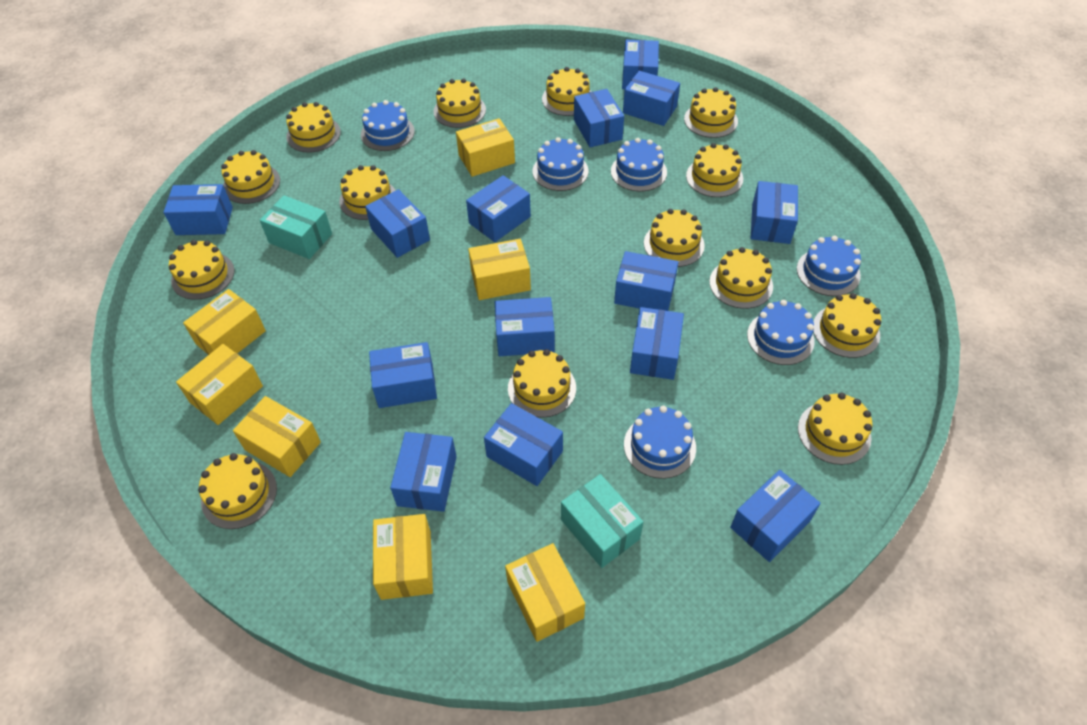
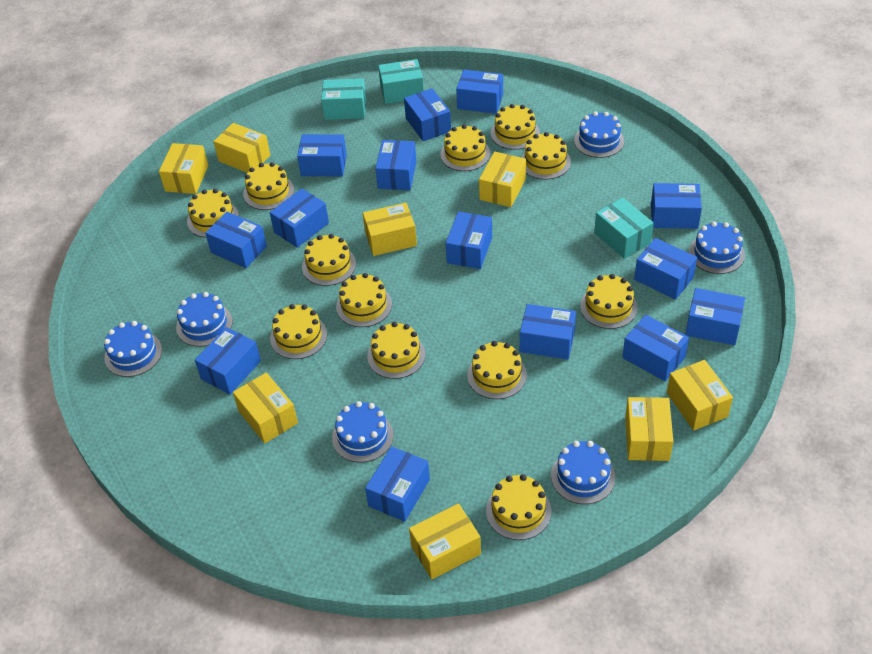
turquoise box: 2 -> 3
yellow box: 7 -> 8
yellow cake: 14 -> 12

